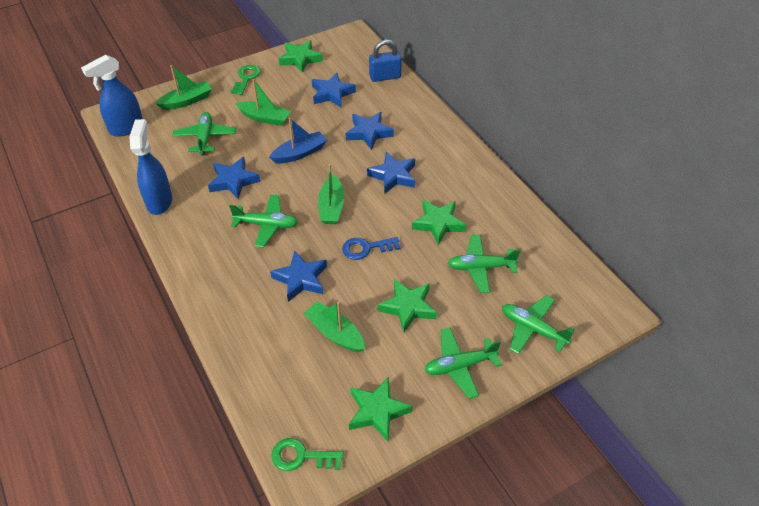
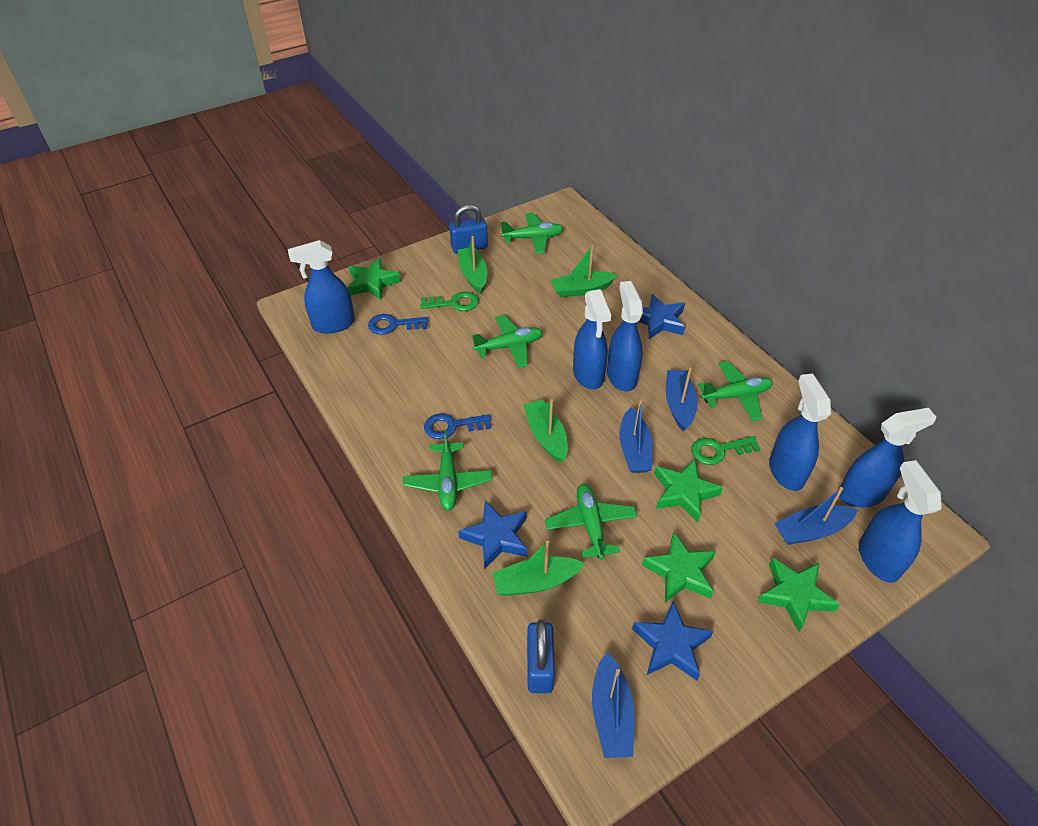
blue boat: 1 -> 4
blue key: 1 -> 2
blue padlock: 1 -> 2
blue spray bottle: 2 -> 6
blue star: 5 -> 3

